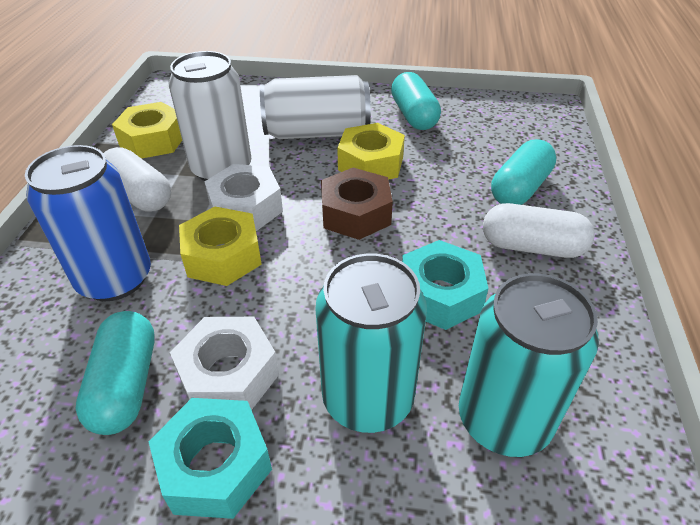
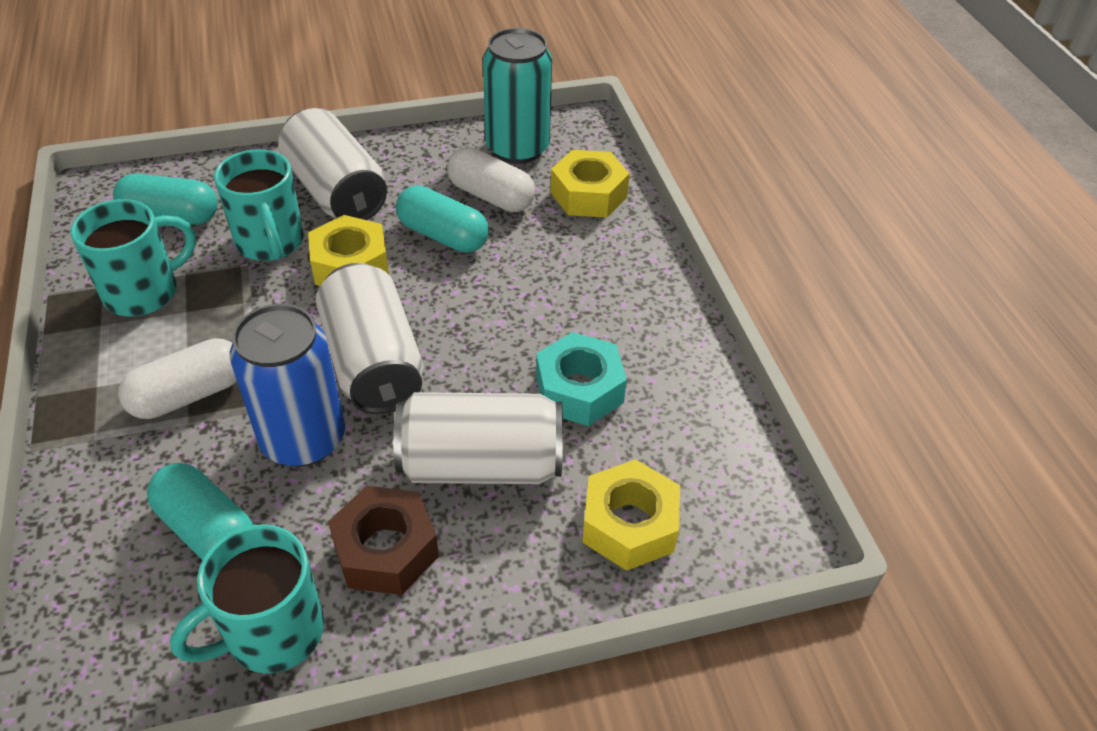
turquoise can: 2 -> 1
turquoise mug: 0 -> 3
turquoise nut: 2 -> 1
white can: 2 -> 3
white nut: 2 -> 0

